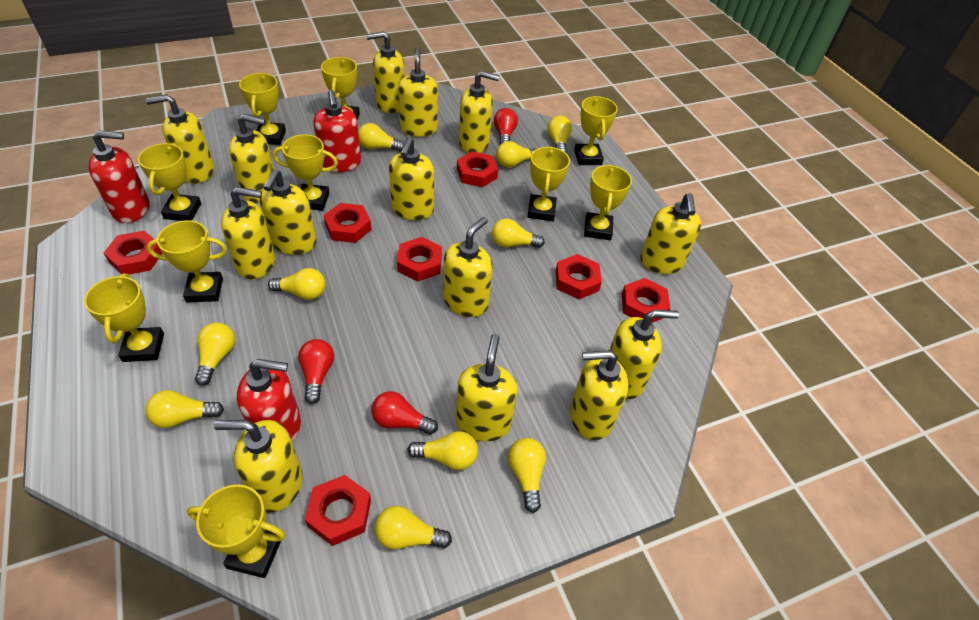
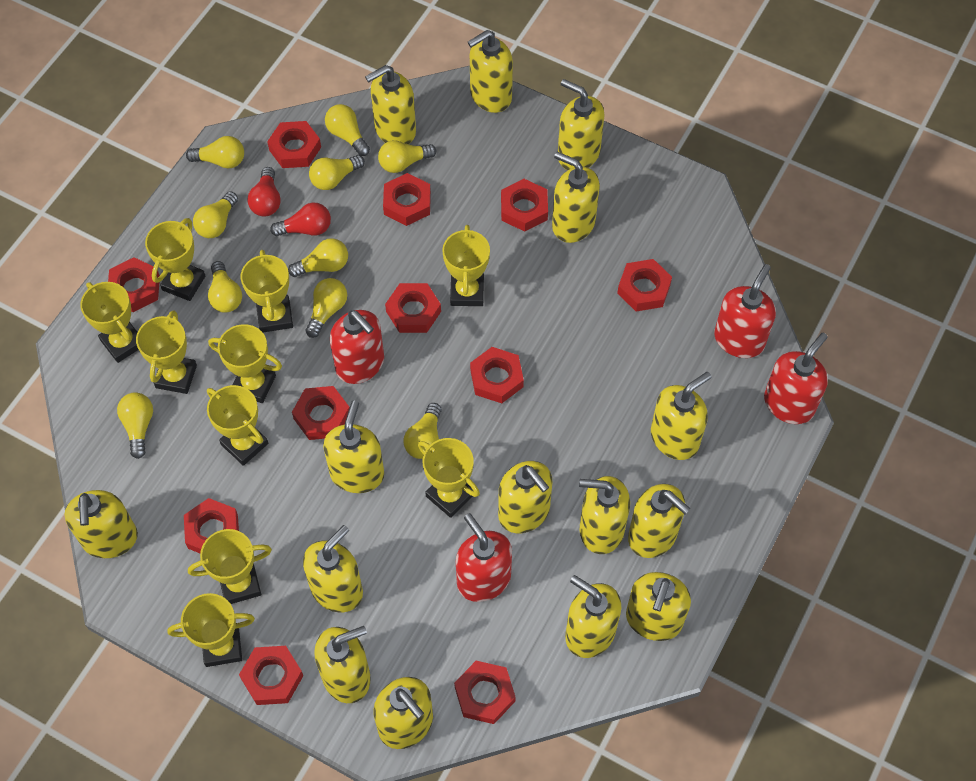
red light bulb: 3 -> 2
red nut: 7 -> 11
red soap dispenser: 3 -> 4
yellow soap dispenser: 14 -> 15

